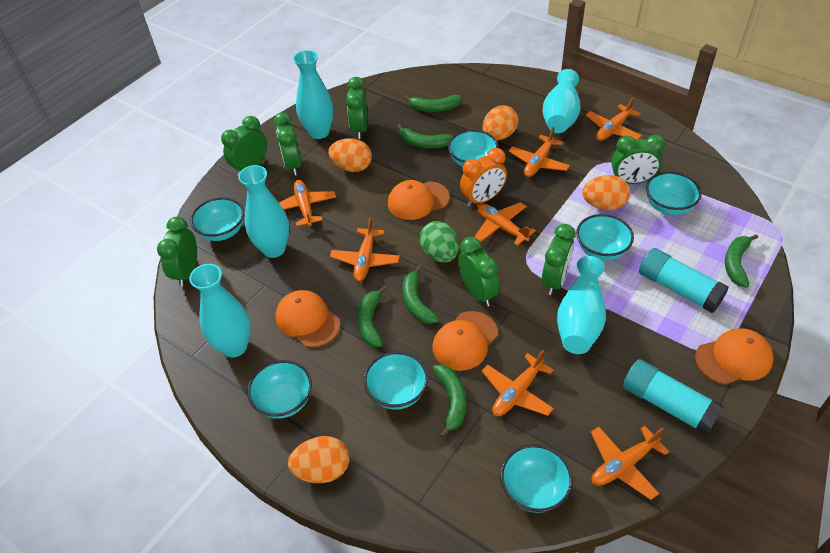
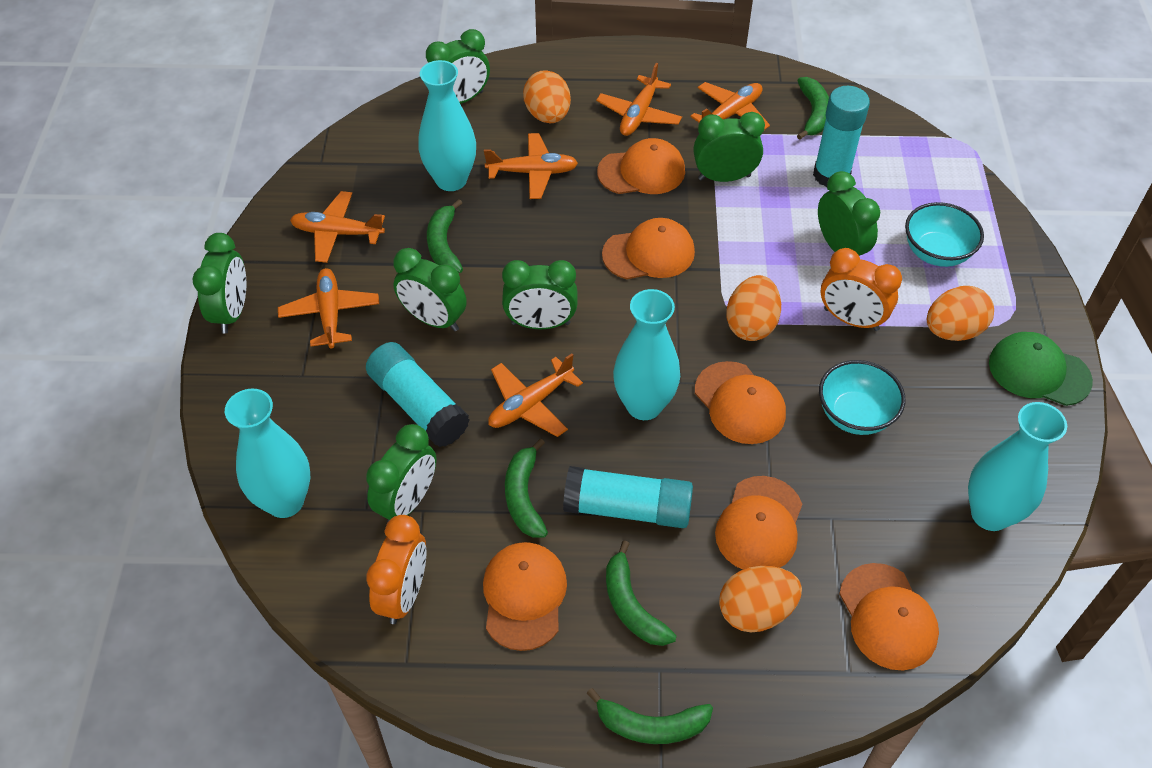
green banana: 6 -> 5
green cap: 0 -> 1
green egg: 1 -> 0
orange cap: 4 -> 6
orange clock: 1 -> 2
orange plane: 7 -> 6
turquoise bowl: 7 -> 2
turquoise glue stick: 2 -> 3
turquoise vase: 5 -> 4

